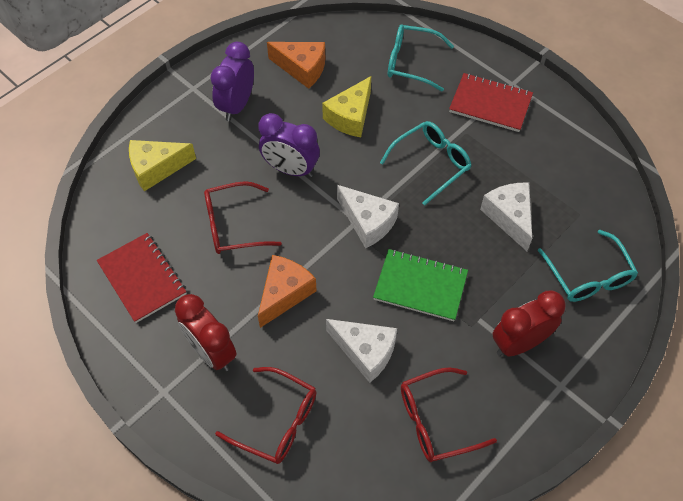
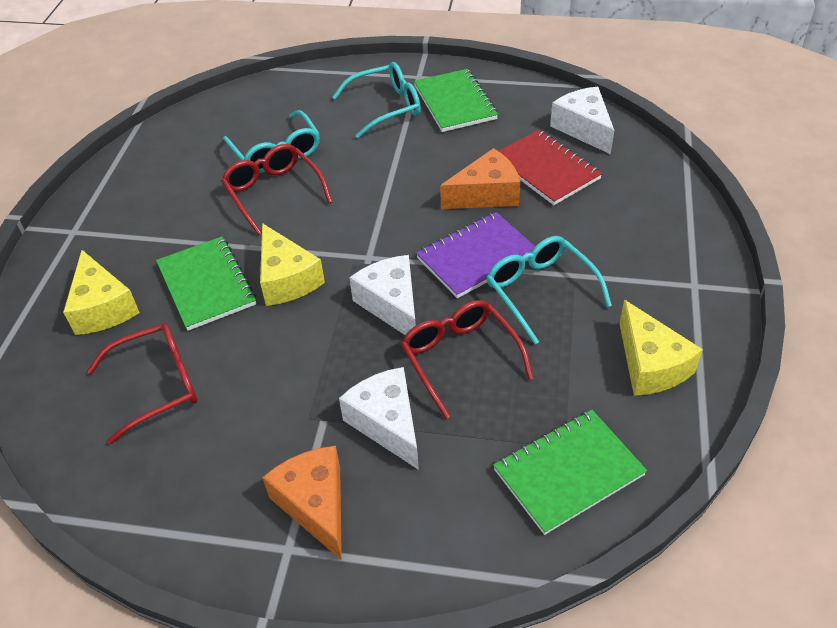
green notebook: 1 -> 3
purple clock: 2 -> 0
purple notebook: 0 -> 1
red clock: 2 -> 0
red notebook: 2 -> 1
yellow cheese: 2 -> 3

